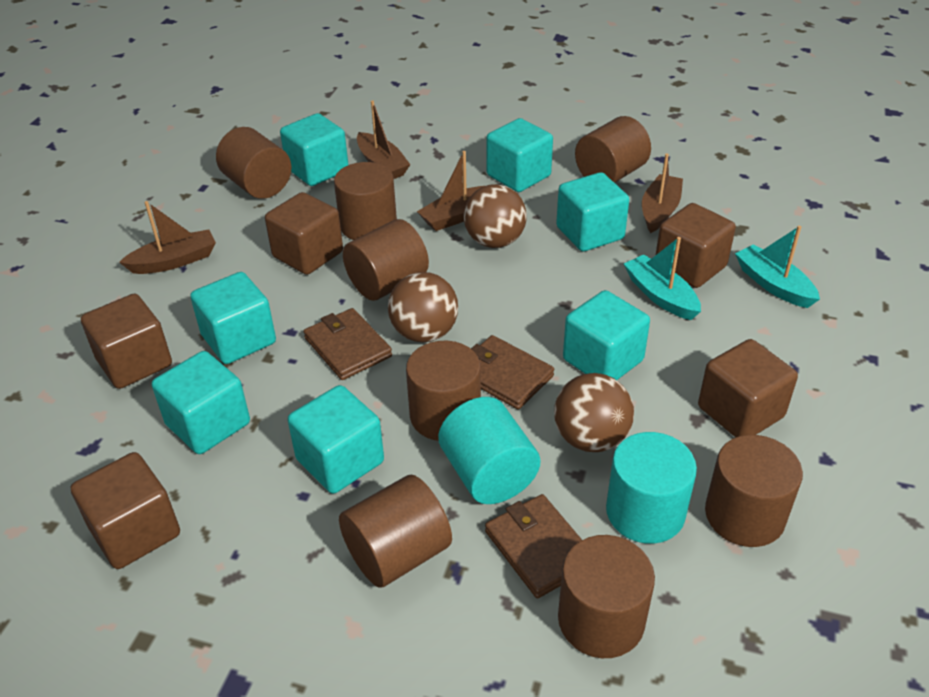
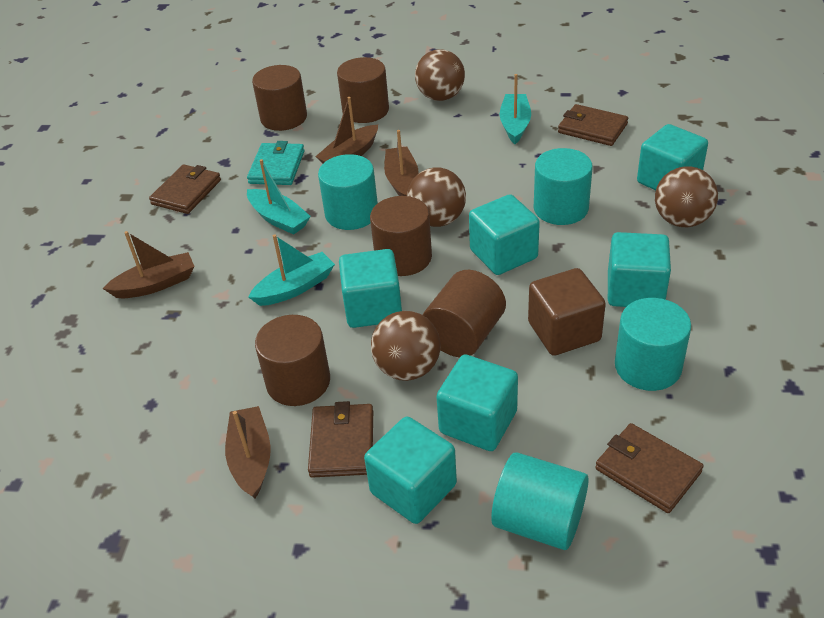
brown ball: 3 -> 4
brown cube: 5 -> 1
brown cylinder: 8 -> 5
brown wallet: 3 -> 4
turquoise boat: 2 -> 3
turquoise cube: 7 -> 6
turquoise cylinder: 2 -> 4
turquoise wallet: 0 -> 1

